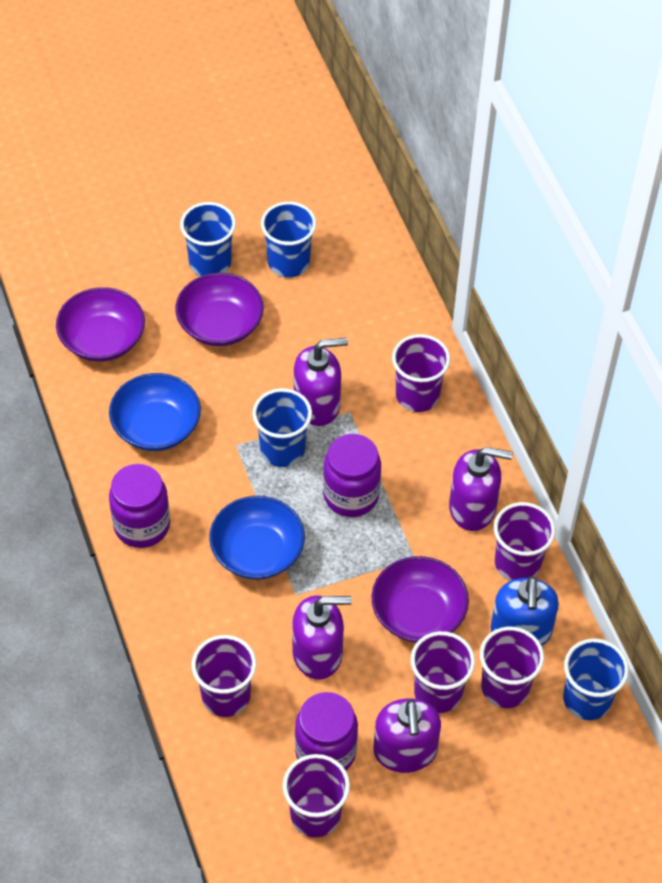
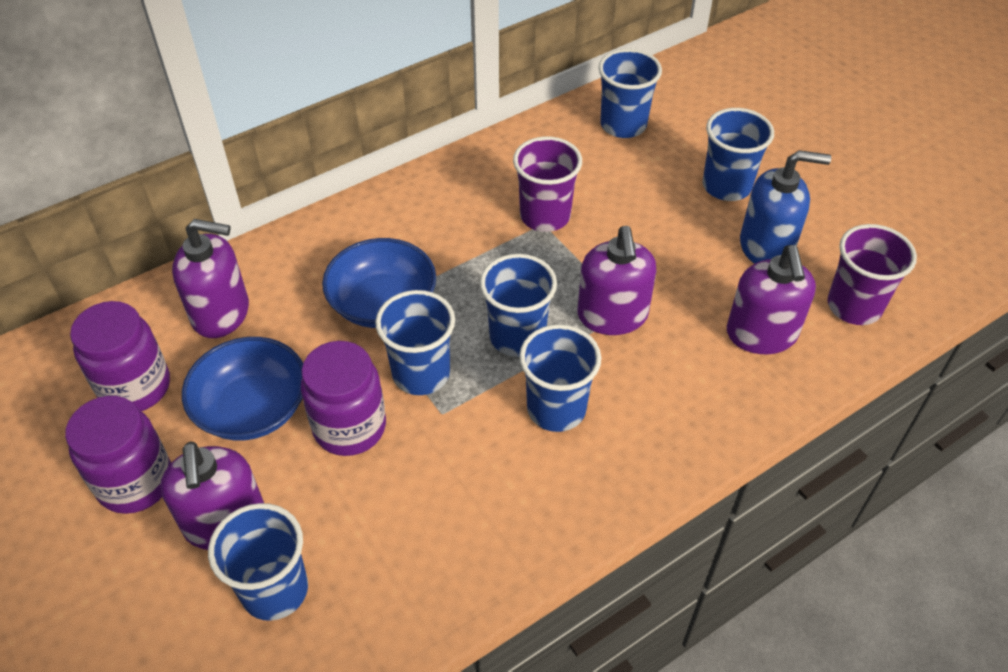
blue cup: 4 -> 6
purple bowl: 3 -> 0
purple cup: 6 -> 2

